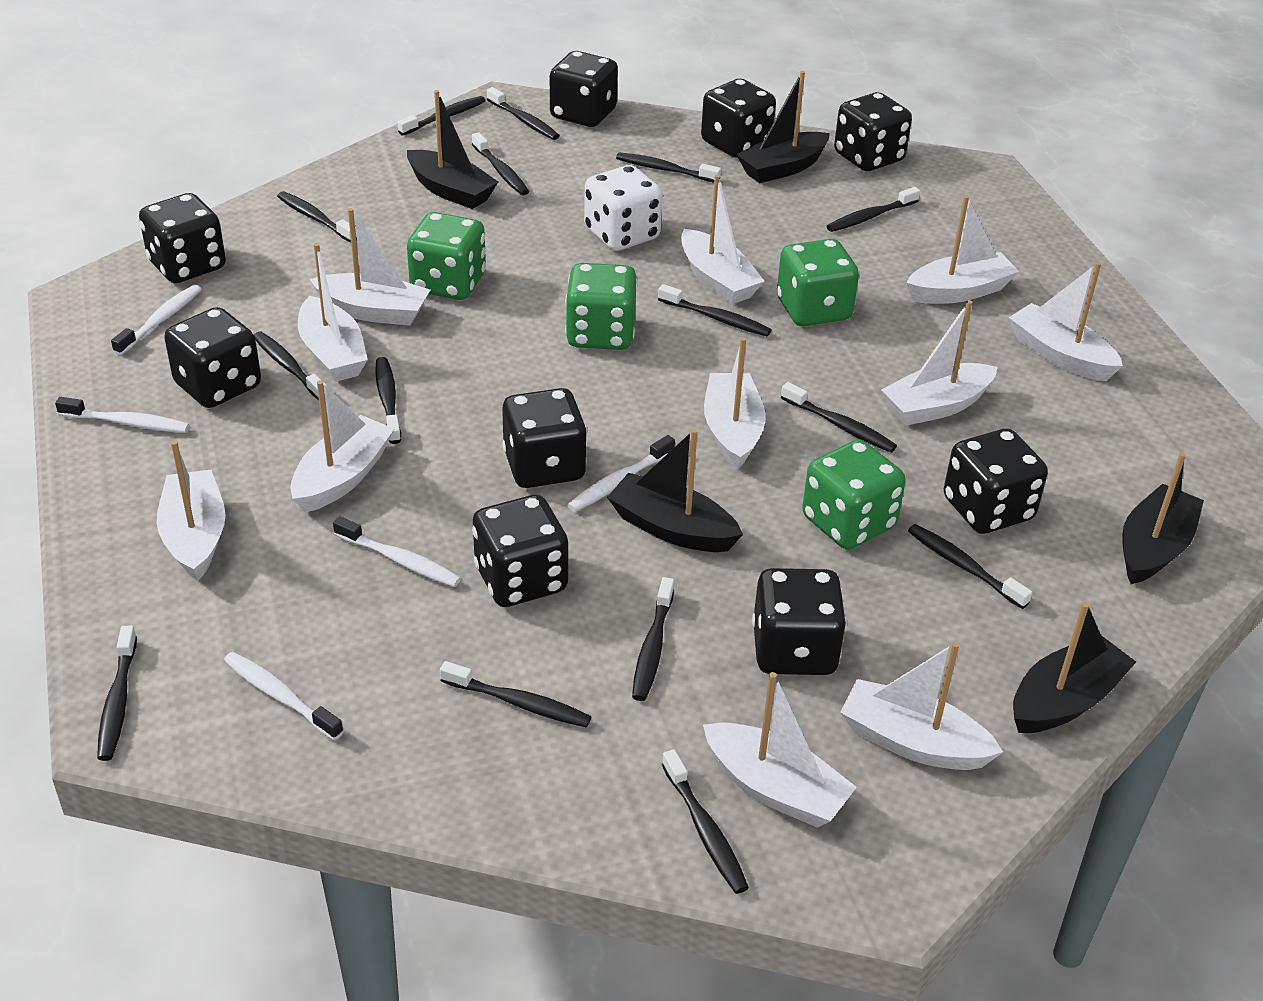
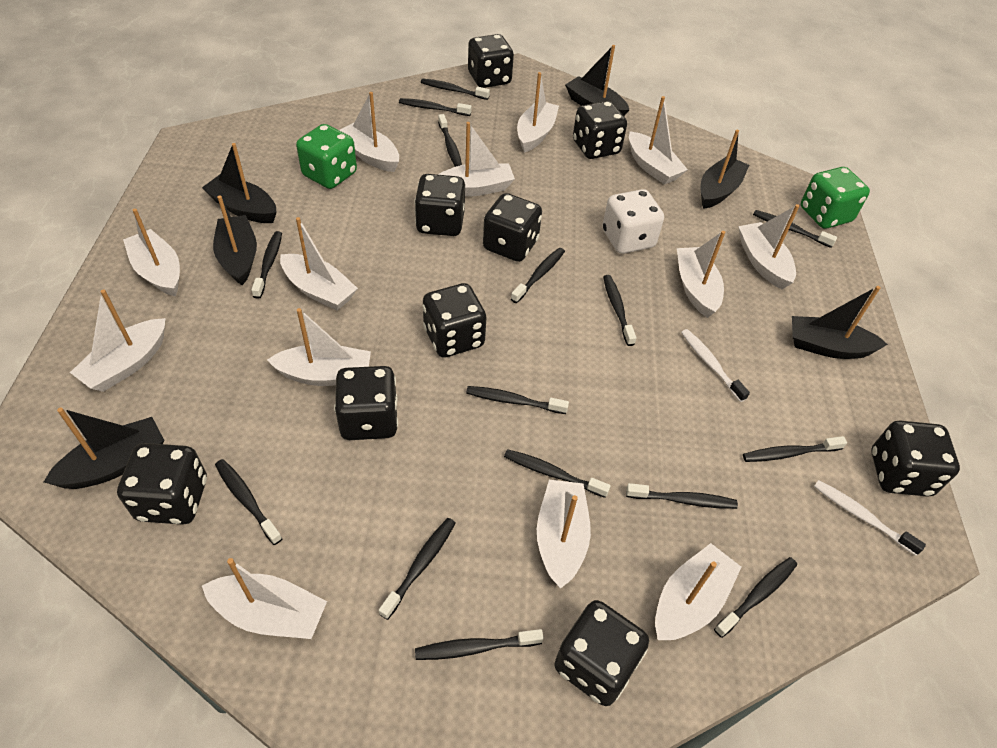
black boat: 5 -> 6
green dice: 4 -> 2
white boat: 11 -> 13
white toothbrush: 5 -> 2

